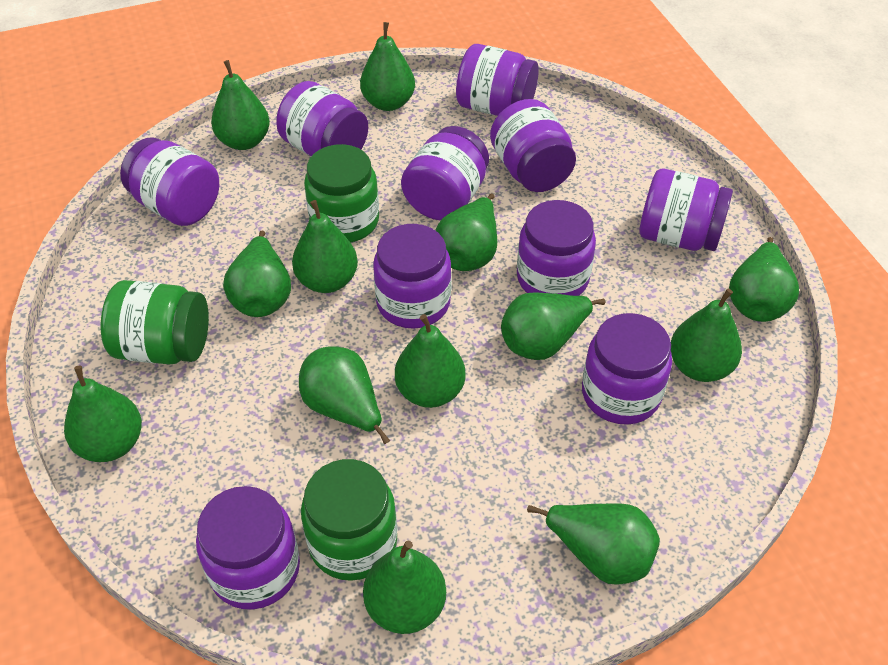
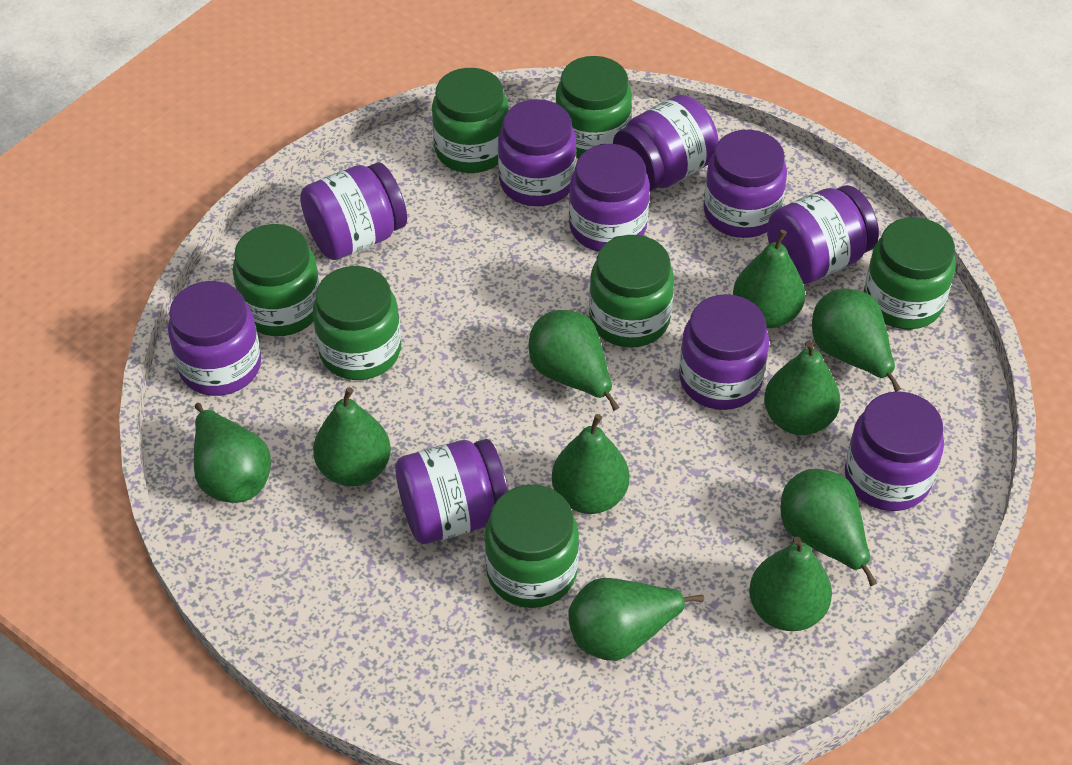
green jar: 3 -> 7
green pear: 13 -> 10

